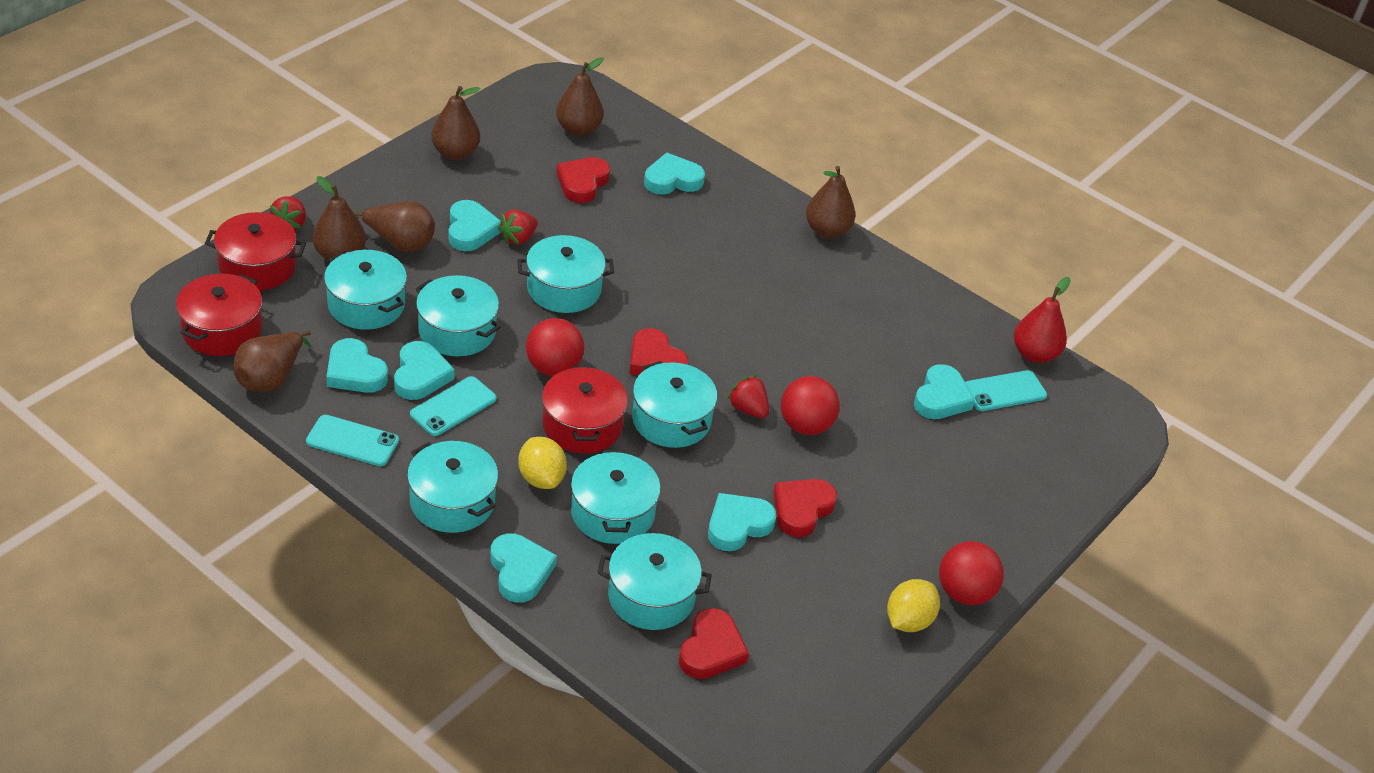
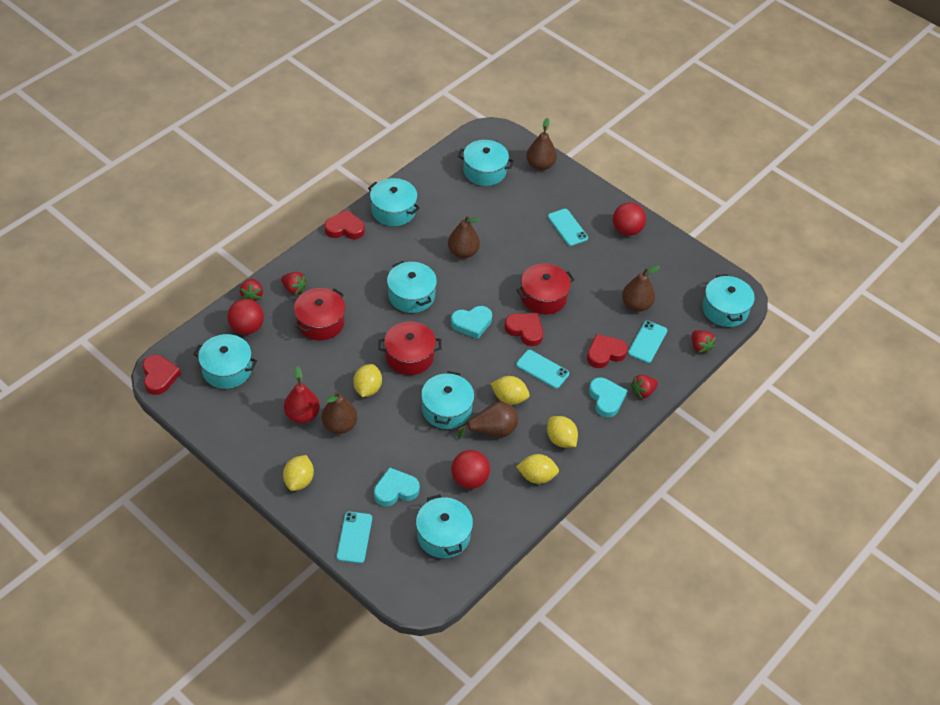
brown pear: 6 -> 5
red strawberry: 3 -> 4
turquoise heart: 7 -> 3
turquoise phone: 3 -> 4
yellow lemon: 2 -> 5

